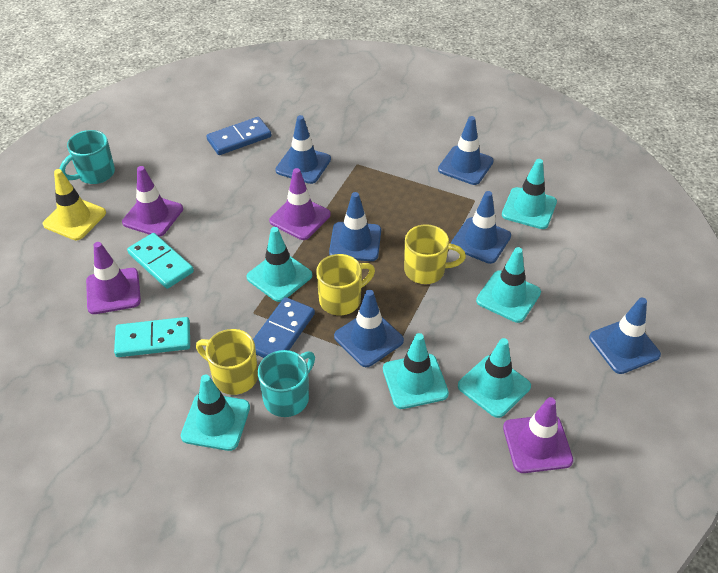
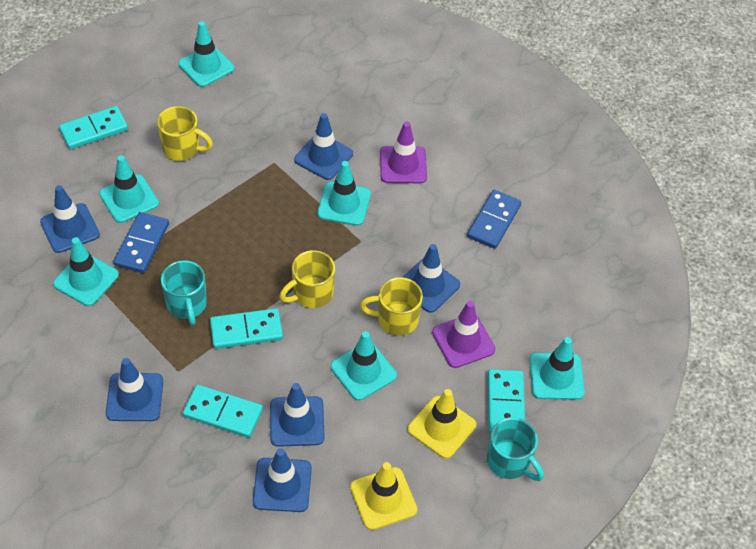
purple traffic cone: 4 -> 2
turquoise domino: 2 -> 4
yellow traffic cone: 1 -> 2

